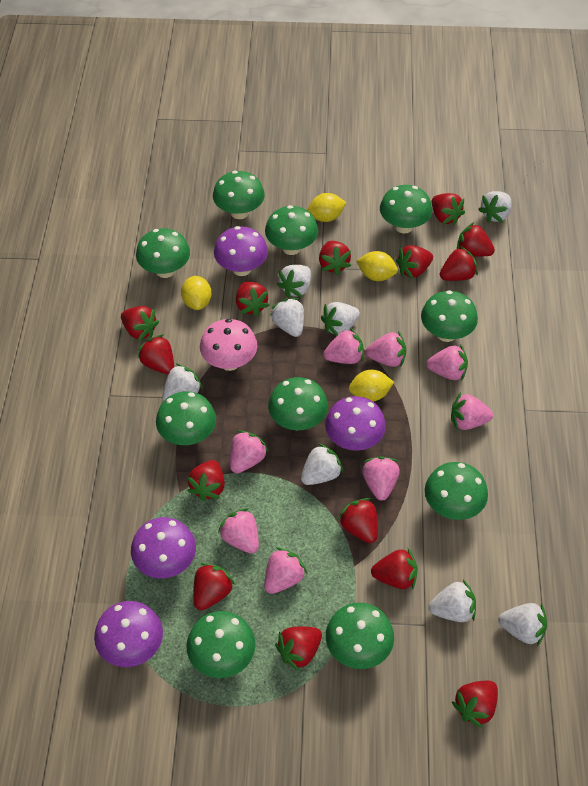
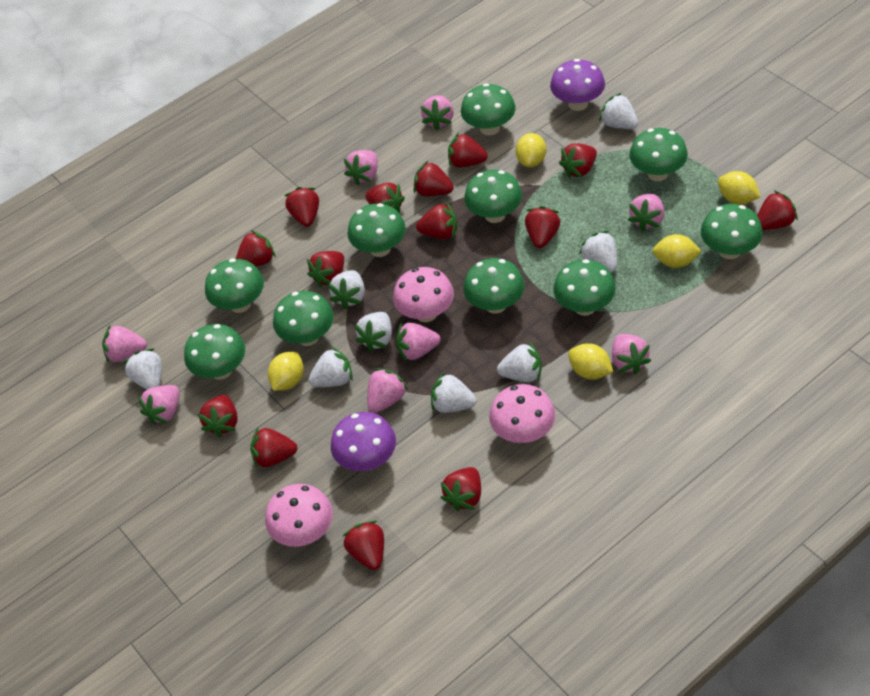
pink mushroom: 1 -> 3
purple mushroom: 4 -> 2
yellow lemon: 4 -> 5

